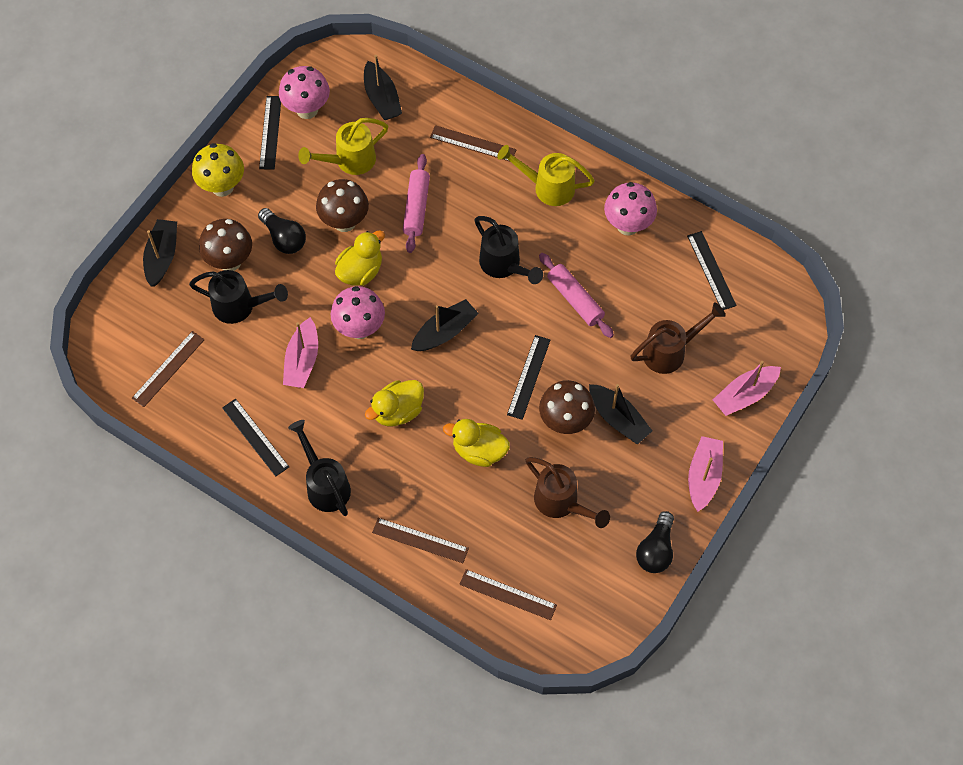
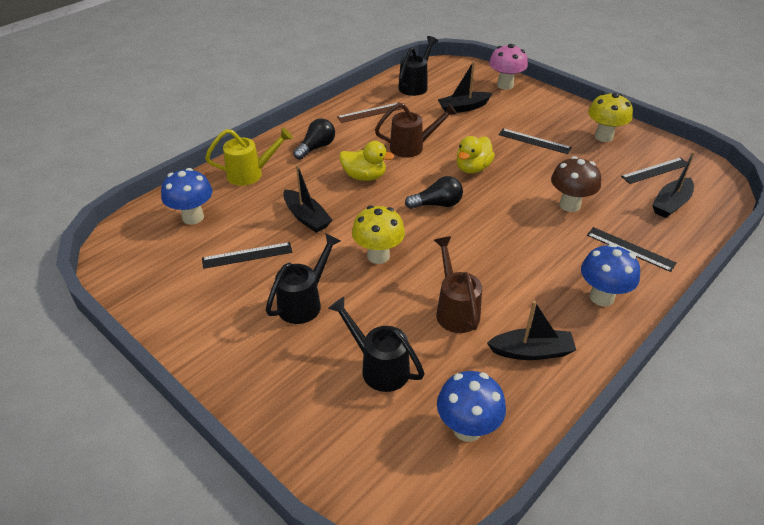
blue mushroom: 0 -> 3
brown mushroom: 3 -> 1
brown ruler: 4 -> 1
pink boat: 3 -> 0
pink mushroom: 3 -> 1
pink rolling pin: 2 -> 0
yellow duck: 3 -> 2
yellow mushroom: 1 -> 2
yellow watering can: 2 -> 1

